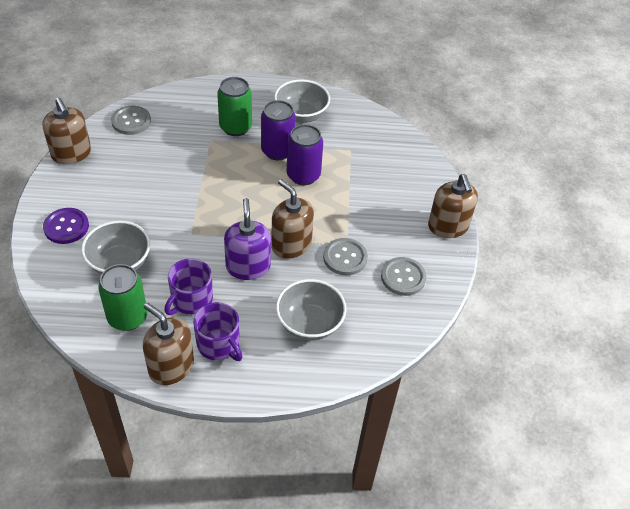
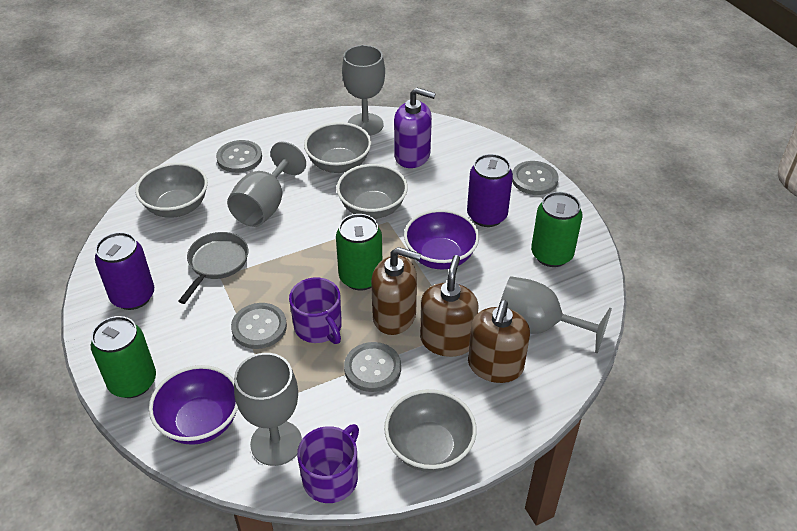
brown soap dispenser: 4 -> 3
green can: 2 -> 3
grey bowl: 3 -> 4
grey button: 3 -> 4
grey goblet: 0 -> 4
grey pan: 0 -> 1
purple bowl: 0 -> 2
purple button: 1 -> 0

